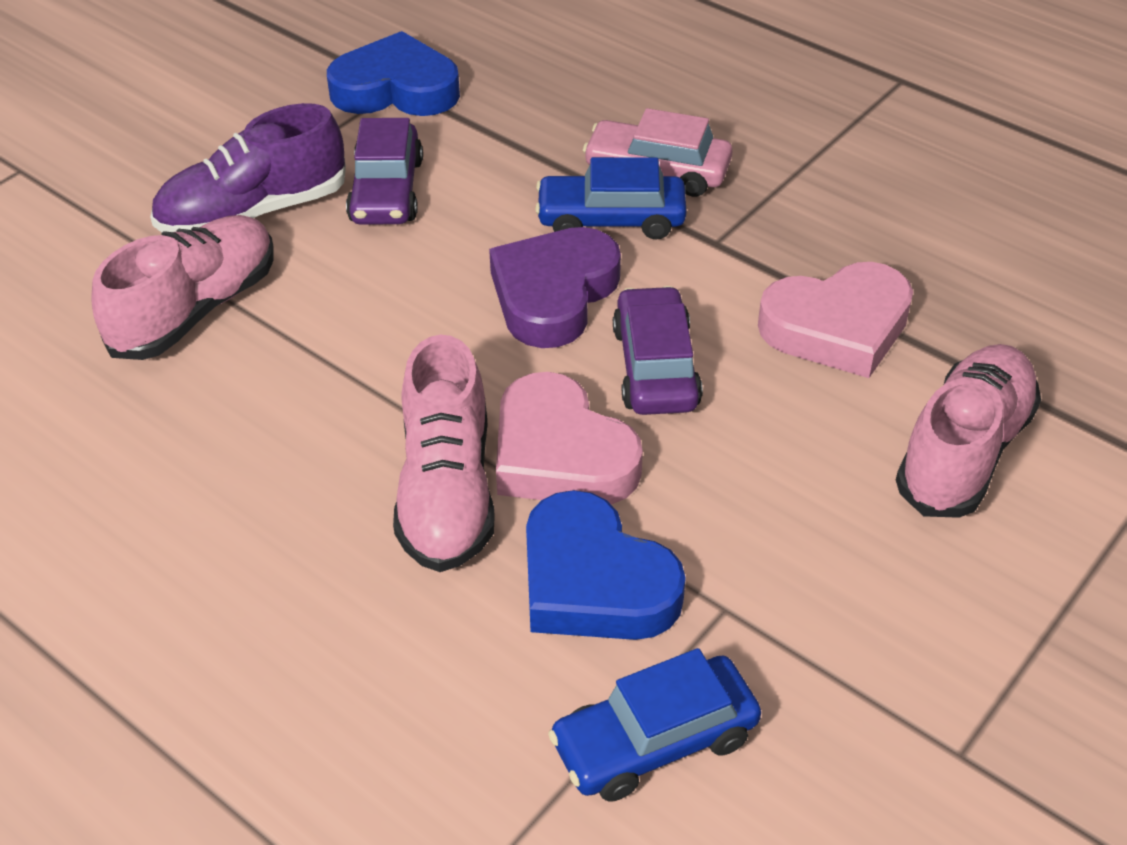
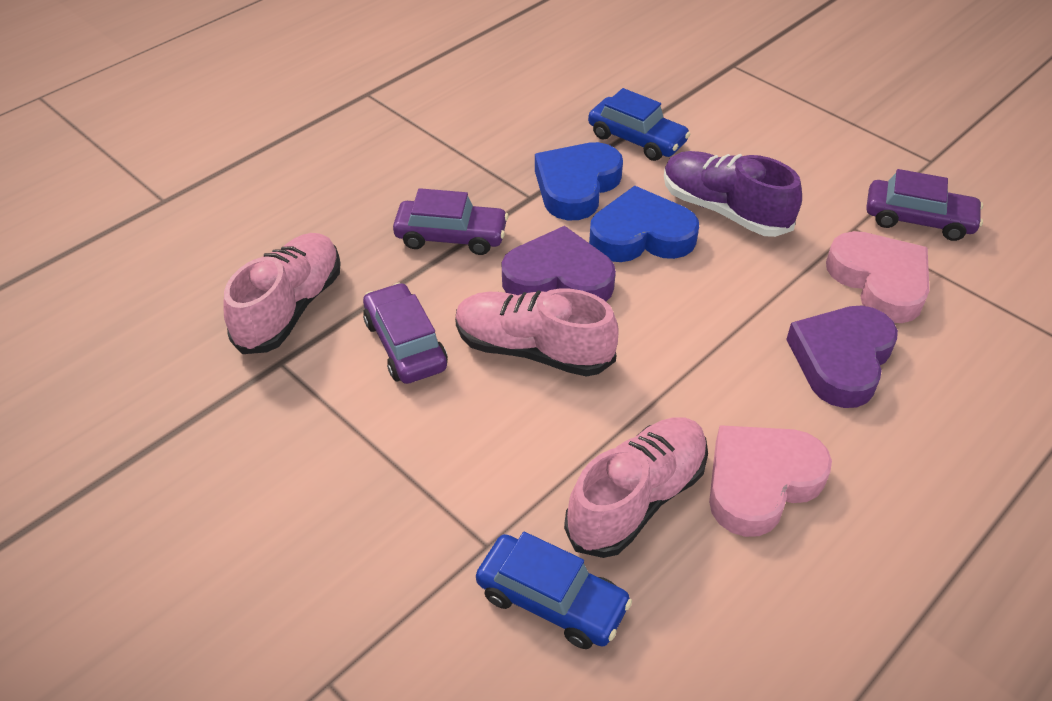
pink car: 1 -> 0
purple car: 2 -> 3
purple heart: 1 -> 2

